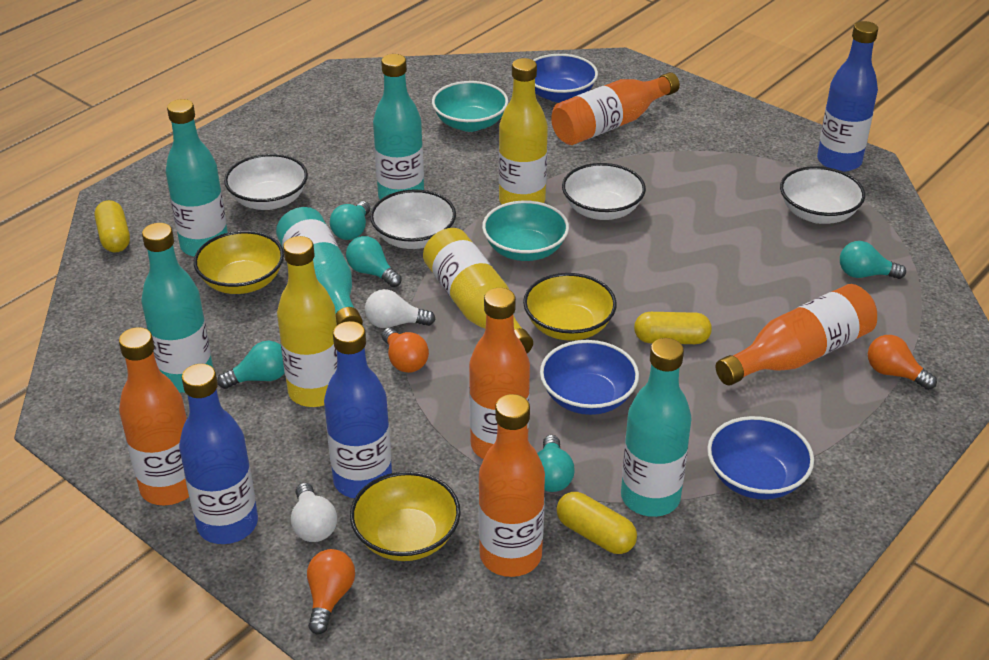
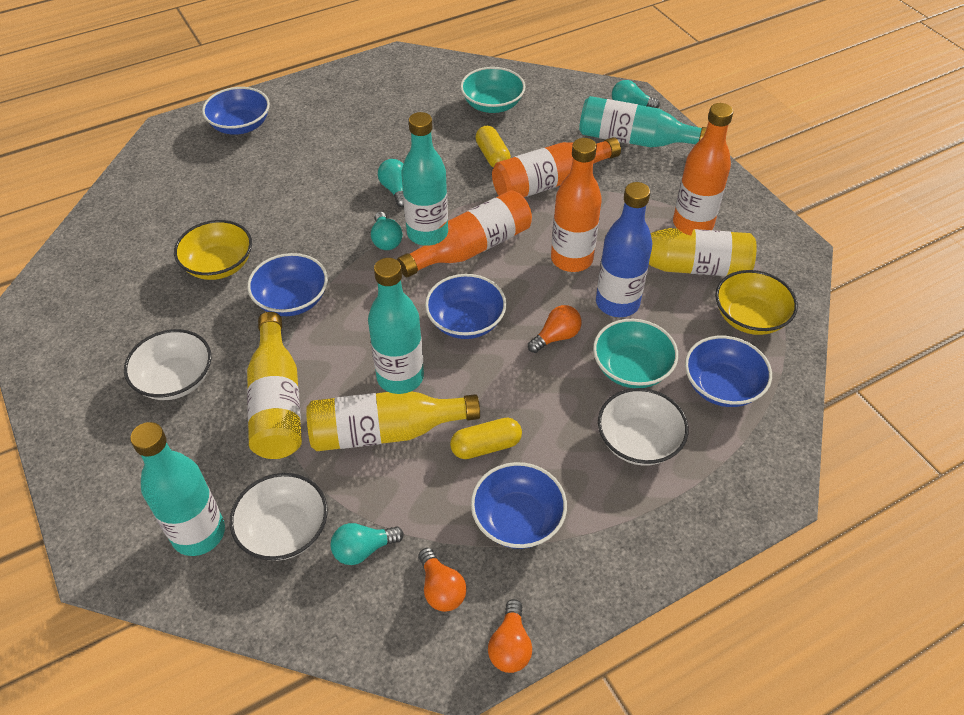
blue bottle: 3 -> 1
blue bowl: 3 -> 5
orange bottle: 5 -> 4
turquoise bottle: 5 -> 4
turquoise light bulb: 5 -> 4
white bowl: 4 -> 3
white light bulb: 2 -> 0
yellow bowl: 3 -> 2
yellow capsule: 3 -> 2

